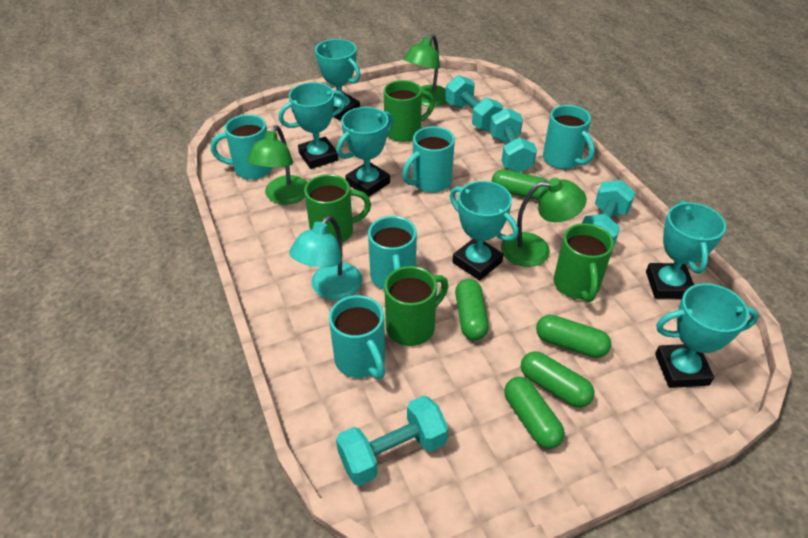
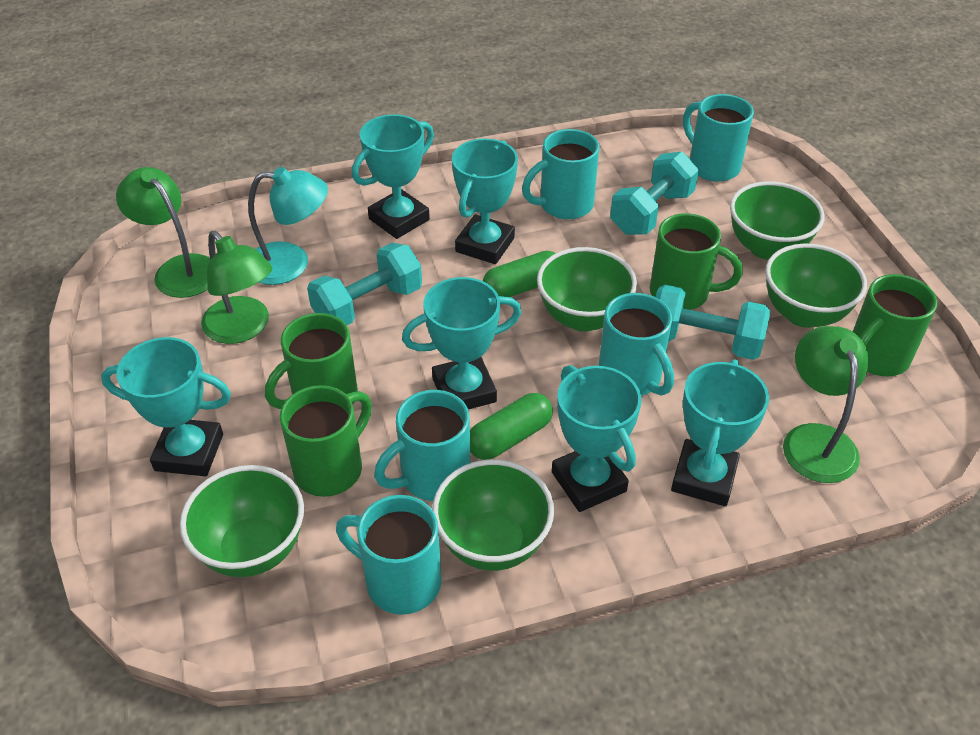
green bowl: 0 -> 5
green capsule: 5 -> 2
turquoise dumbbell: 4 -> 3

